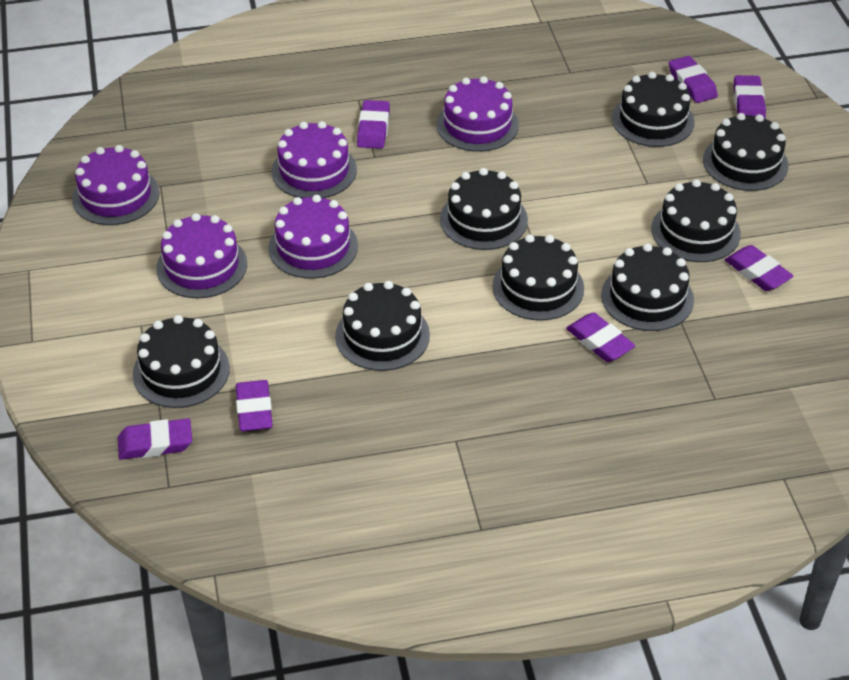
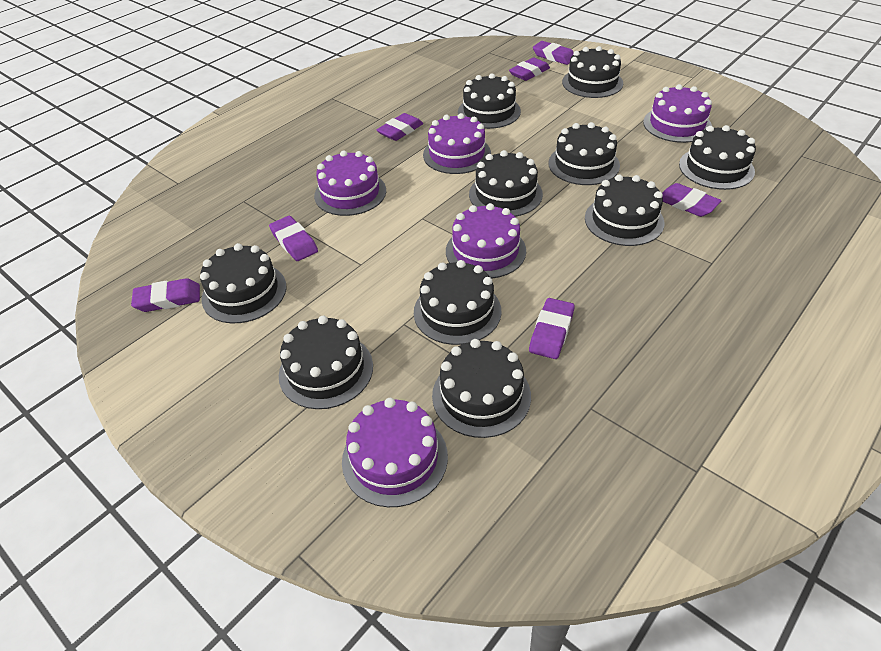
black cake: 8 -> 10

